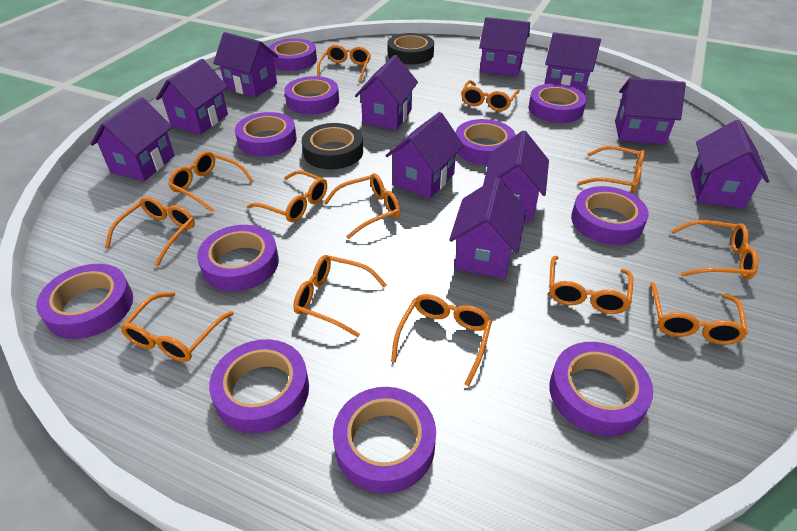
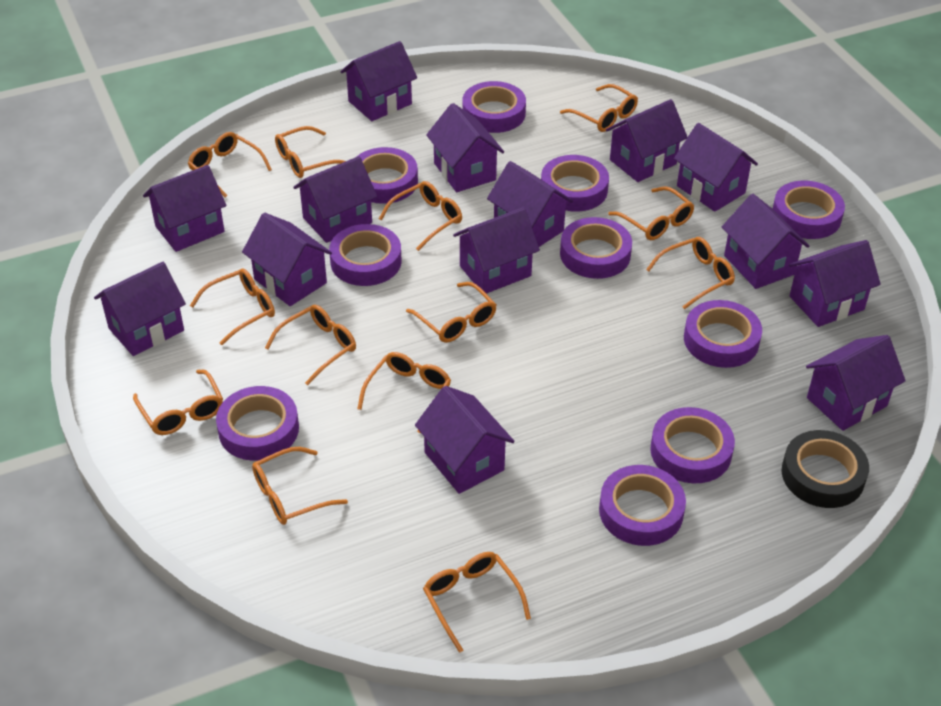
black tape: 2 -> 1
purple house: 11 -> 14
purple tape: 11 -> 10

